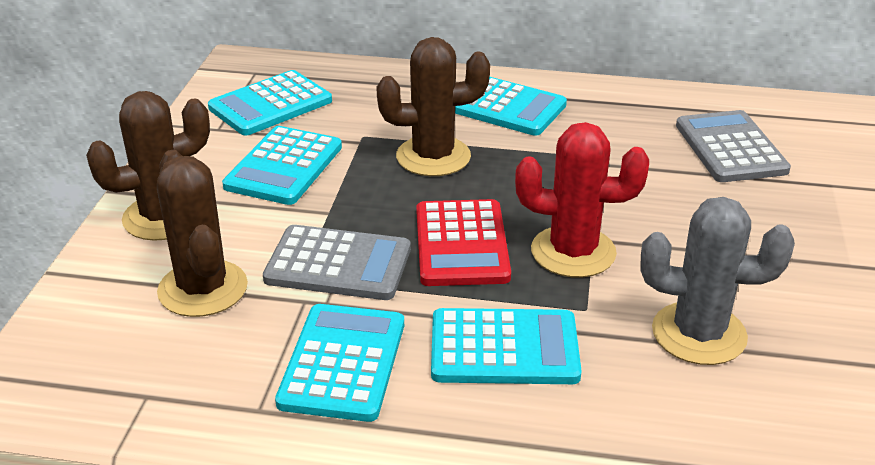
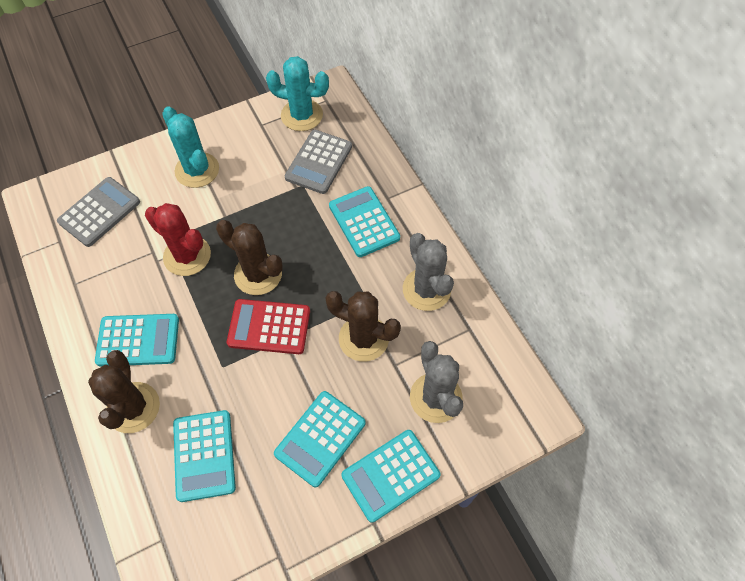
grey cactus: 1 -> 2
turquoise cactus: 0 -> 2

